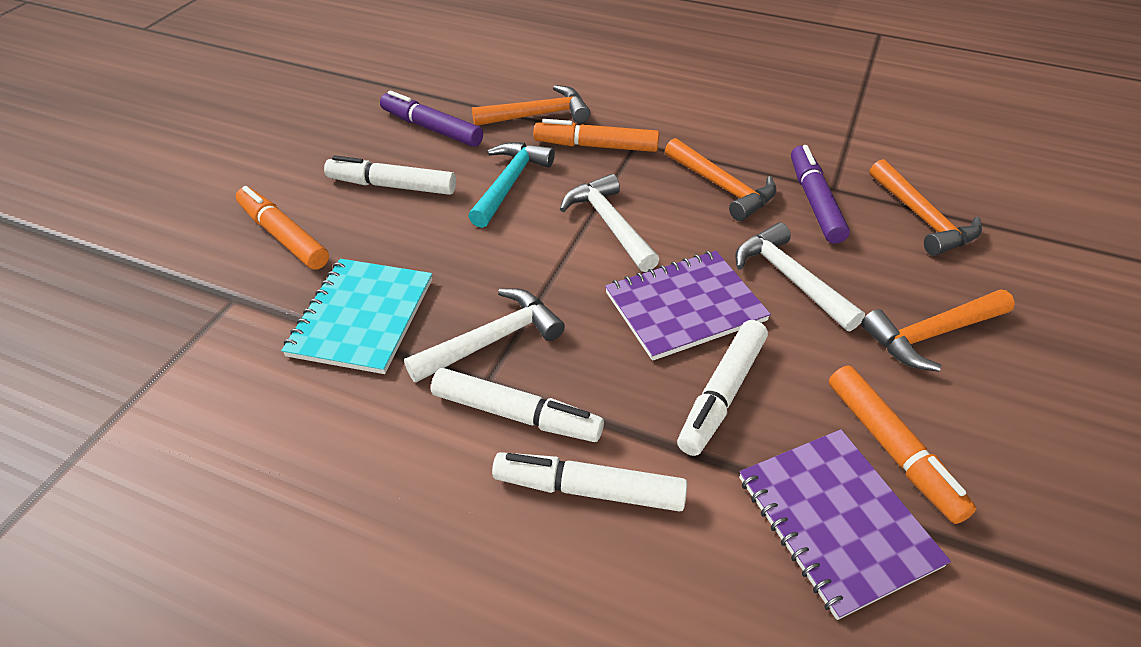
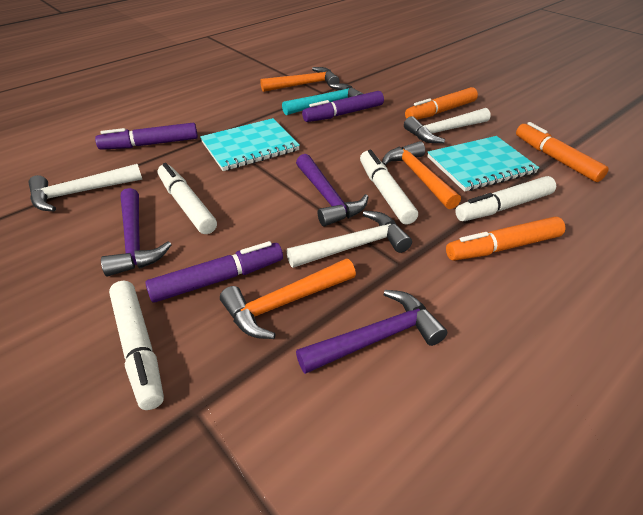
orange hammer: 4 -> 3
purple hammer: 0 -> 3
purple marker: 2 -> 3
purple notebook: 2 -> 0
turquoise notebook: 1 -> 2

